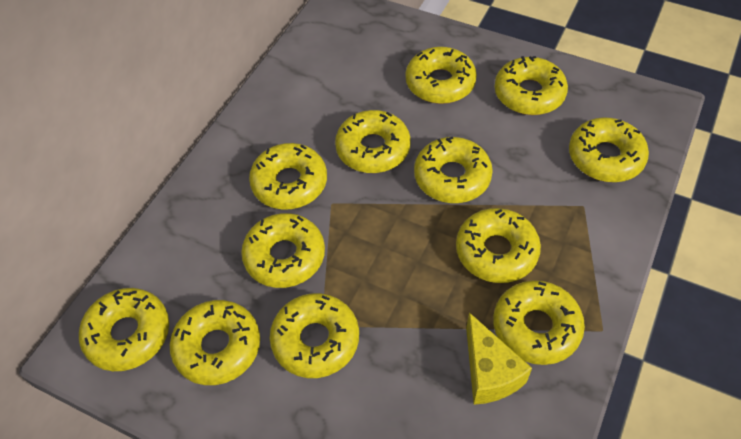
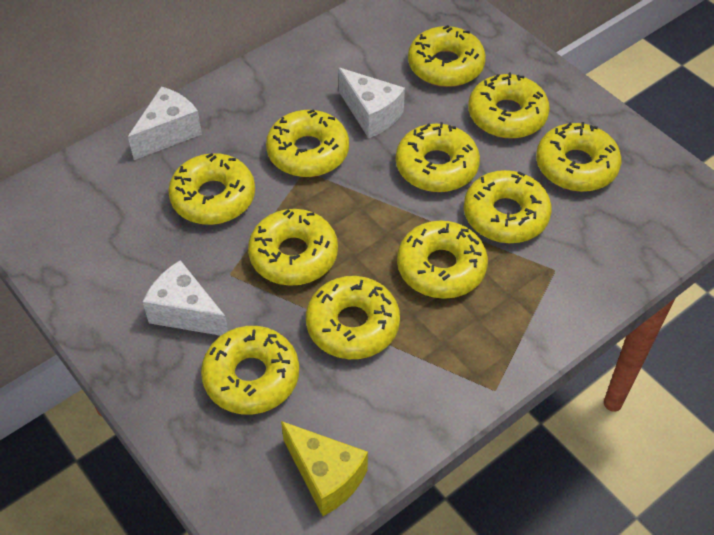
white cheese: 0 -> 3
yellow donut: 12 -> 11

